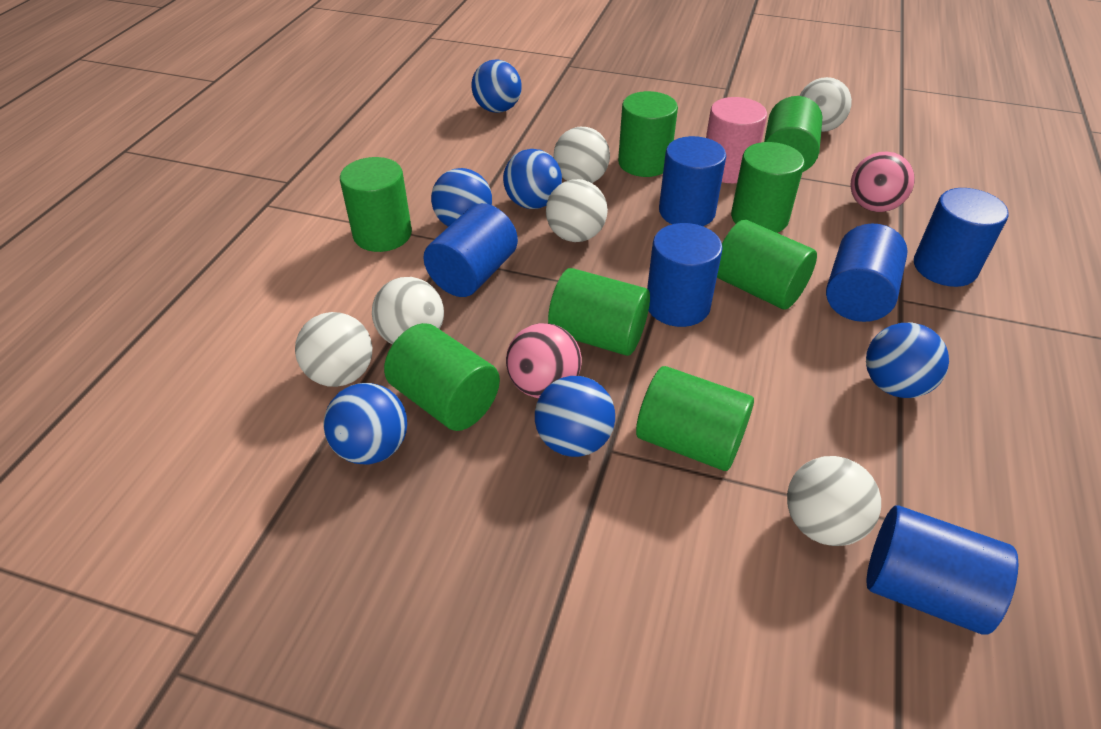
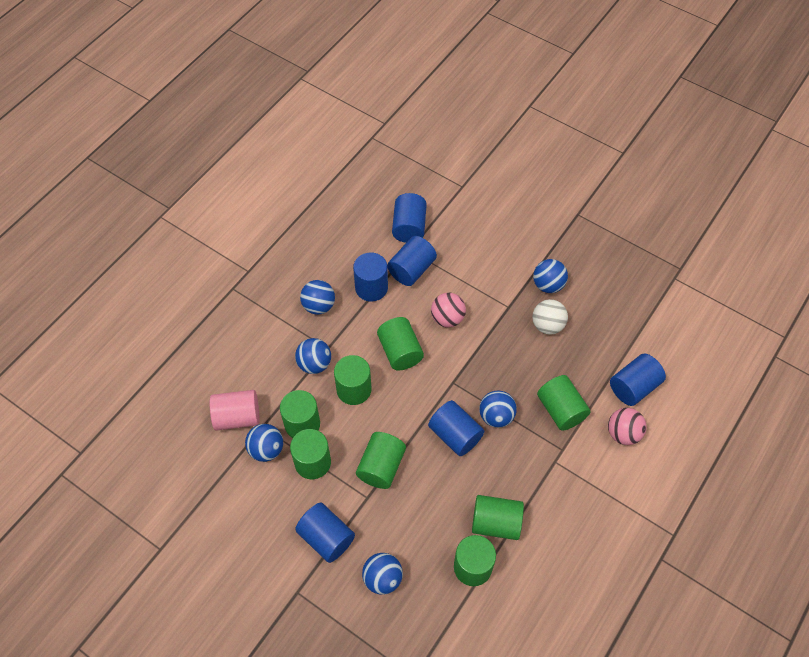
white ball: 6 -> 1

